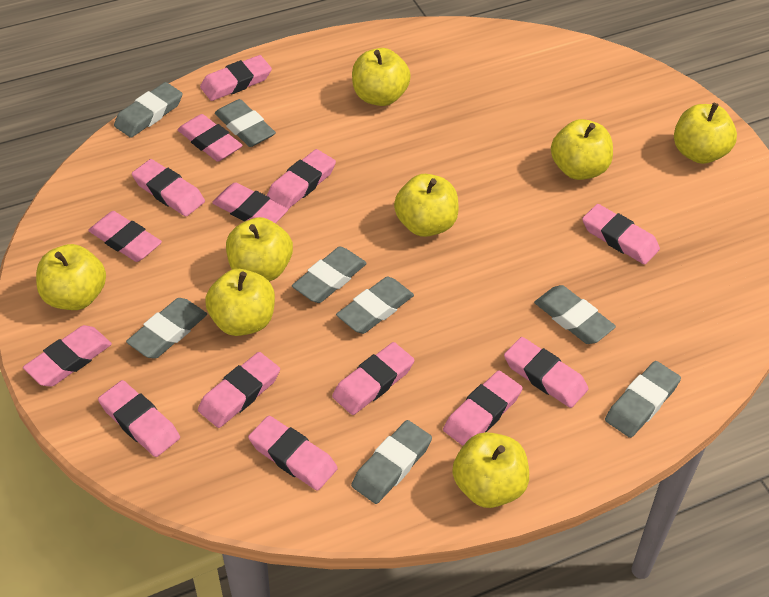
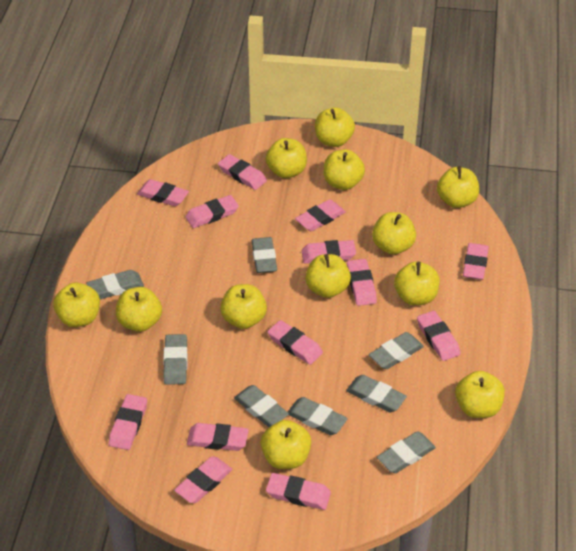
pink eraser: 14 -> 13
yellow apple: 8 -> 12

